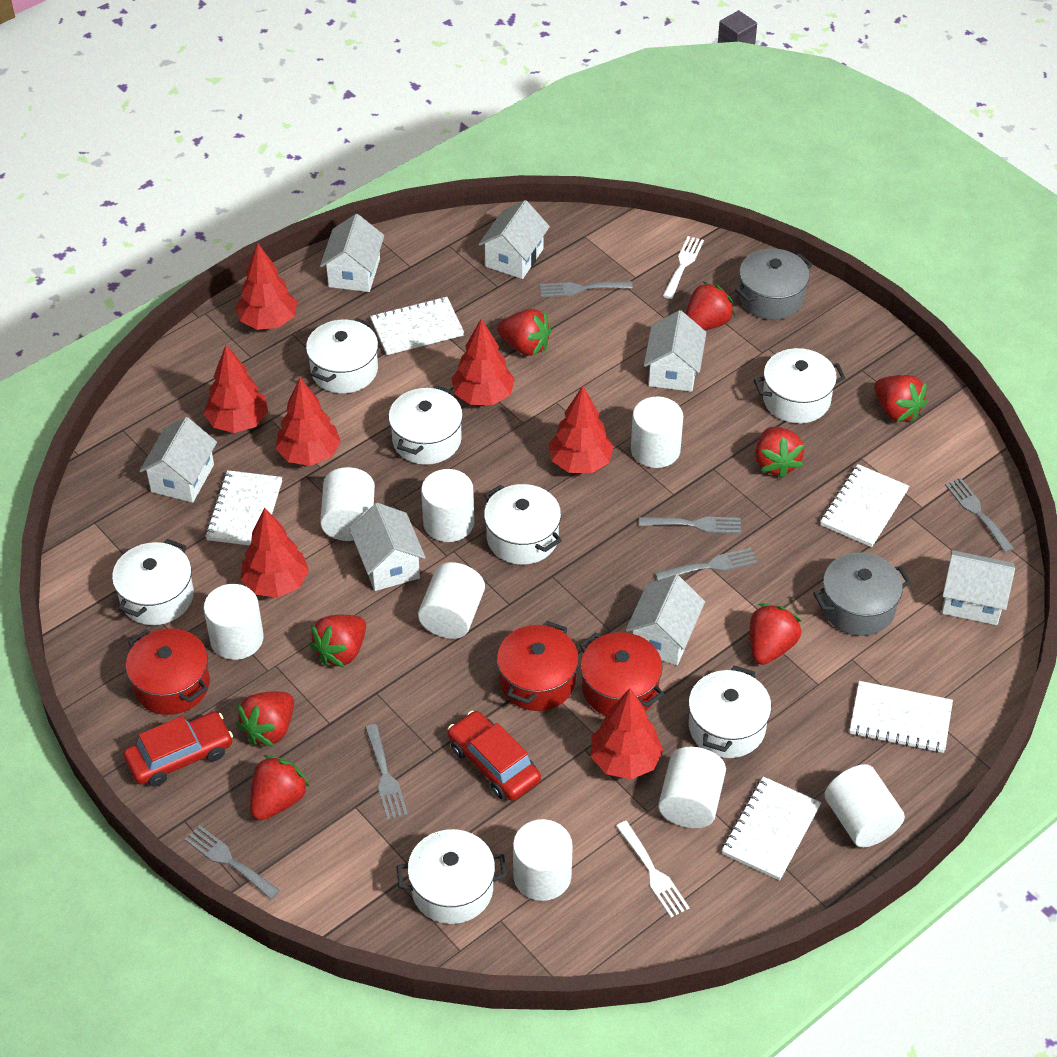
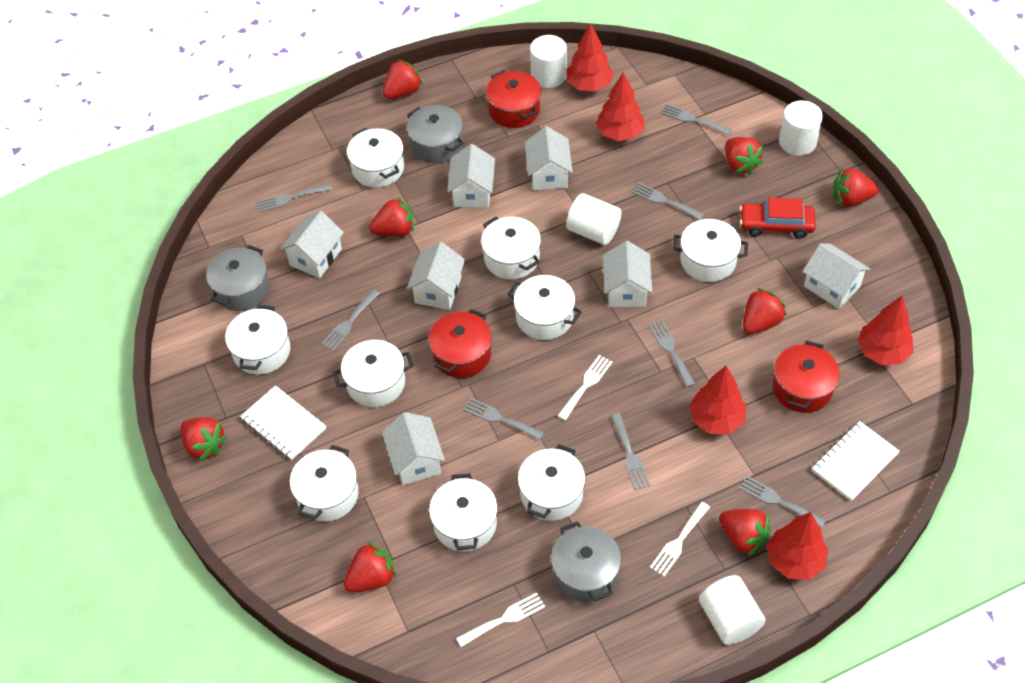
grey fork: 6 -> 8
grey pot: 2 -> 3
red car: 2 -> 1
red tree: 7 -> 5
white cylinder: 8 -> 4
white fork: 2 -> 3
white notebook: 5 -> 2
white pot: 7 -> 9

